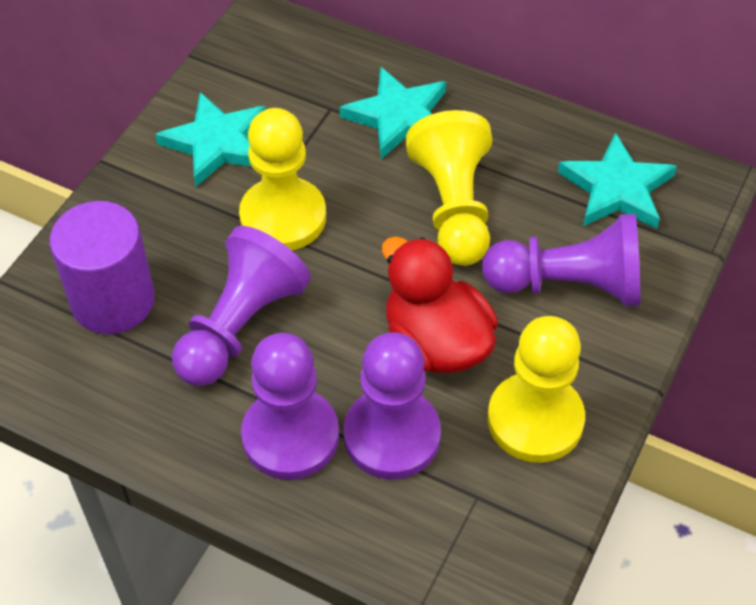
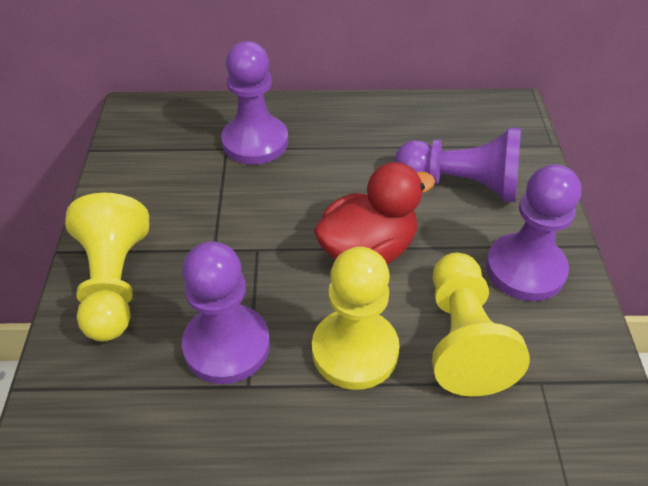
purple cylinder: 1 -> 0
turquoise star: 3 -> 0

